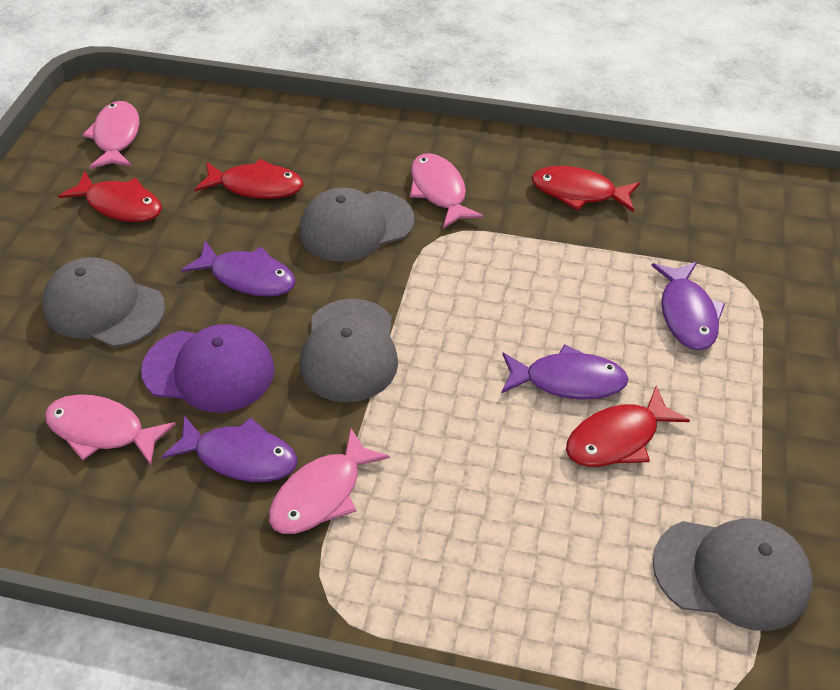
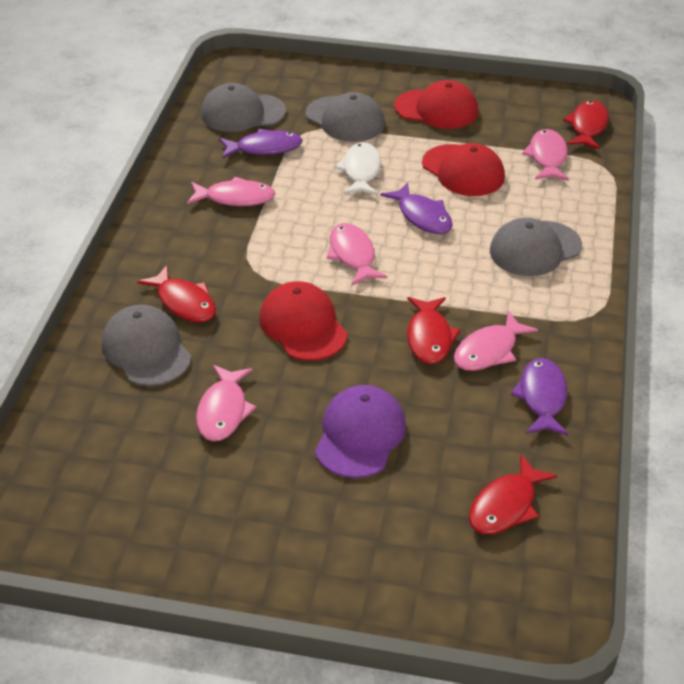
pink fish: 4 -> 5
purple fish: 4 -> 3
red cap: 0 -> 3
white fish: 0 -> 1

